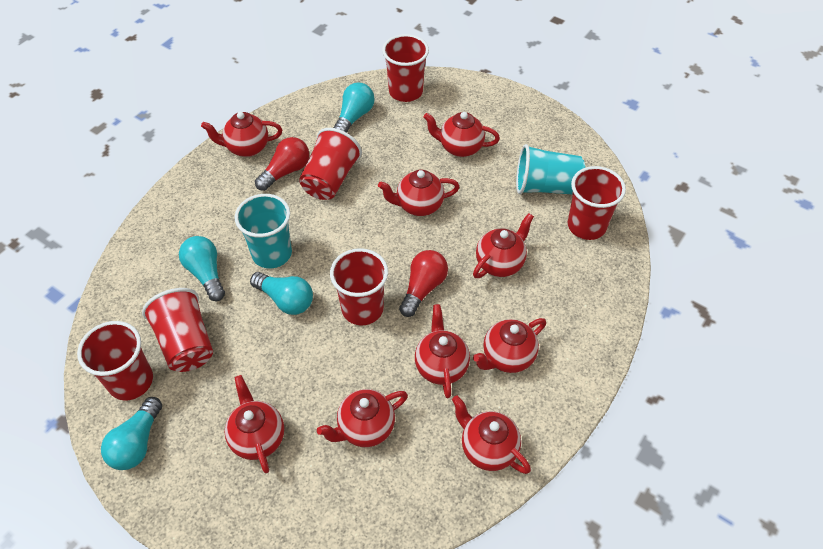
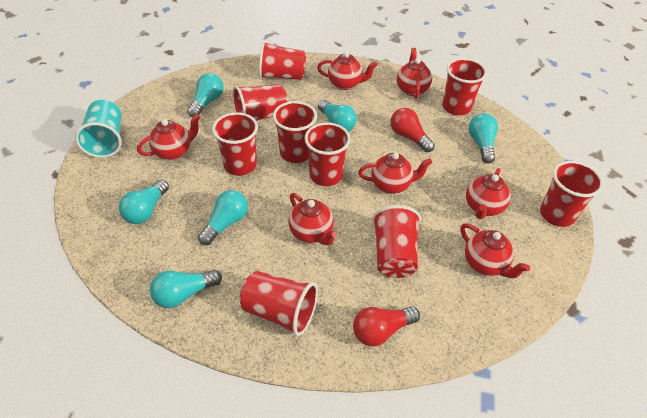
red cup: 6 -> 9
red teapot: 9 -> 7
turquoise cup: 2 -> 1
turquoise light bulb: 4 -> 6

